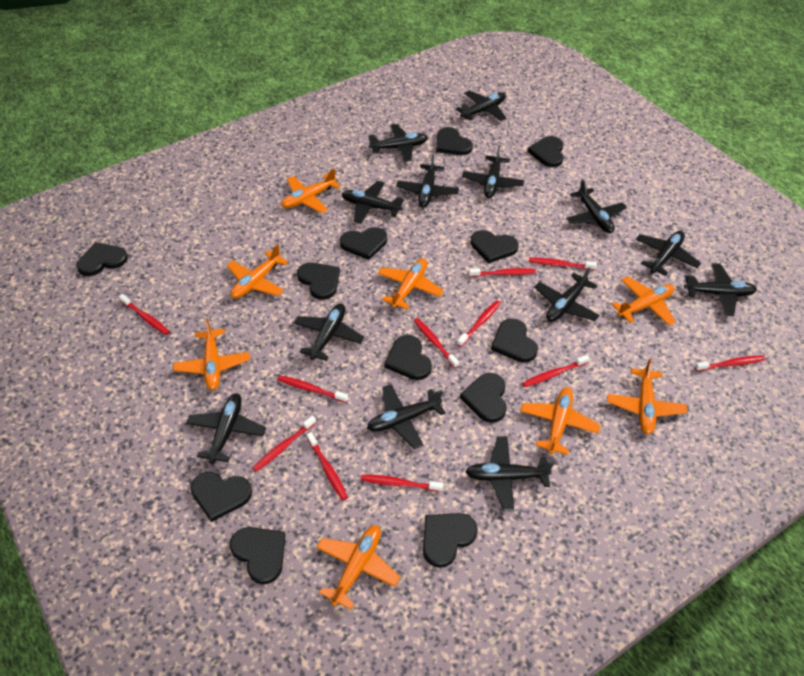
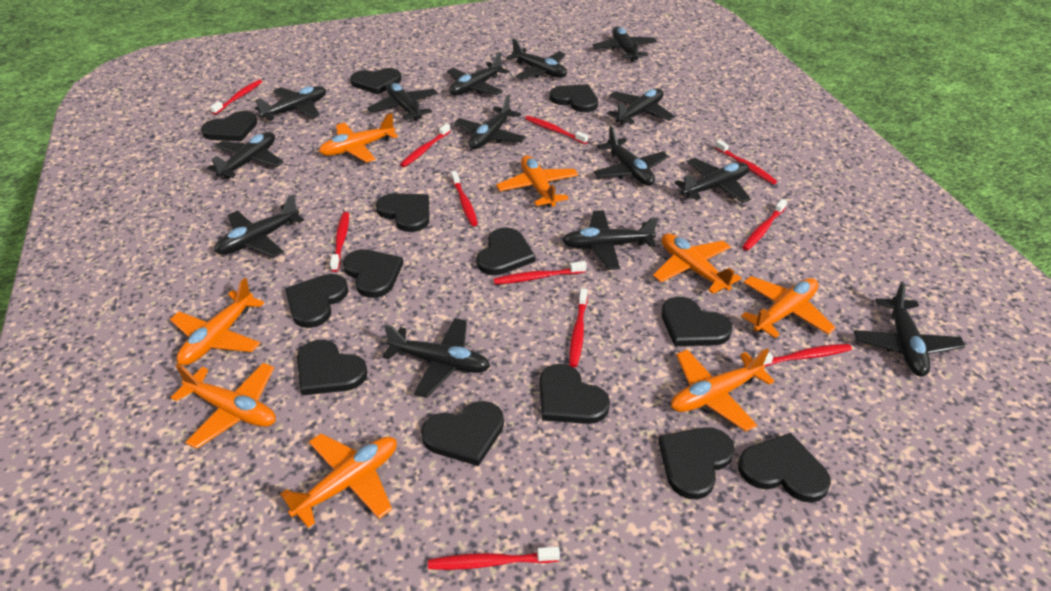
black heart: 12 -> 13
black plane: 13 -> 14

